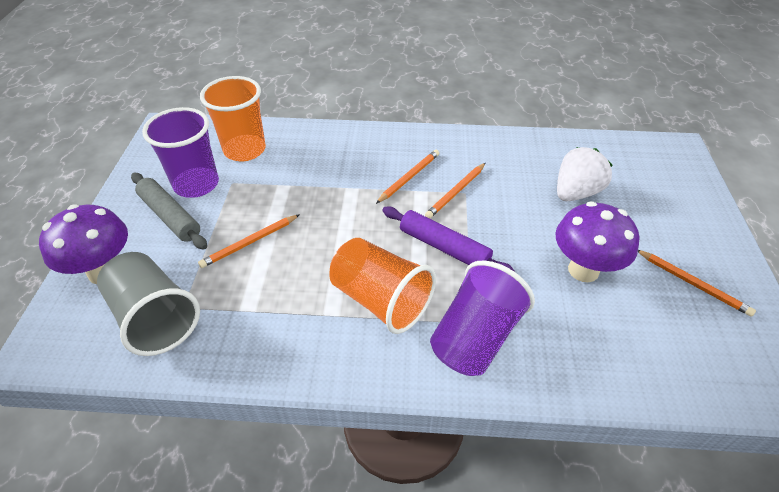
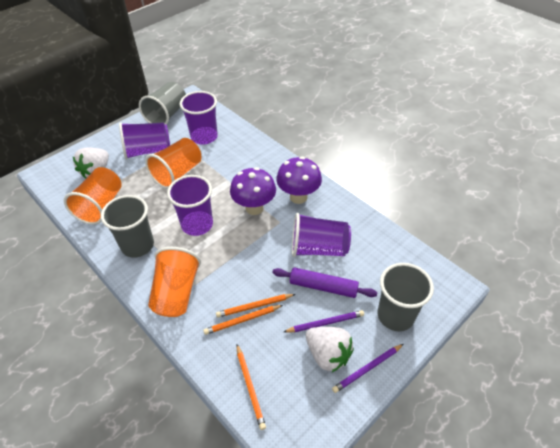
grey cup: 1 -> 3
grey rolling pin: 1 -> 0
orange cup: 2 -> 3
orange pencil: 4 -> 3
purple cup: 2 -> 4
purple pencil: 0 -> 2
white strawberry: 1 -> 2

